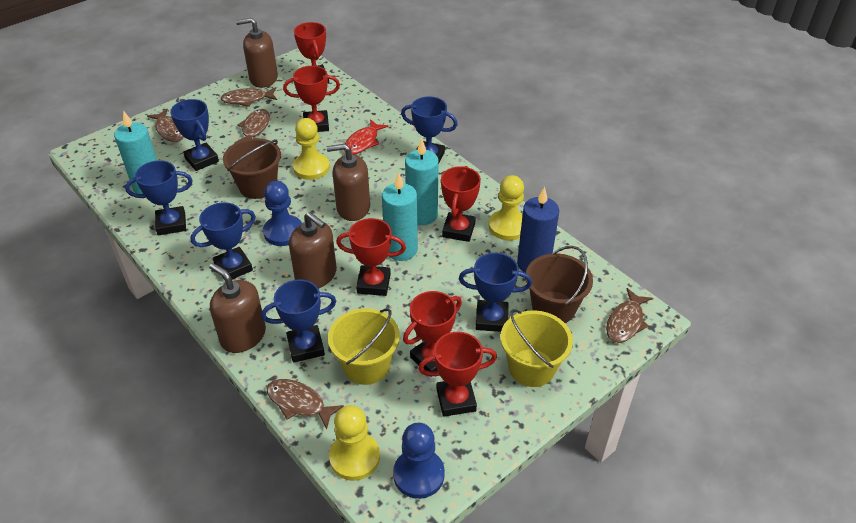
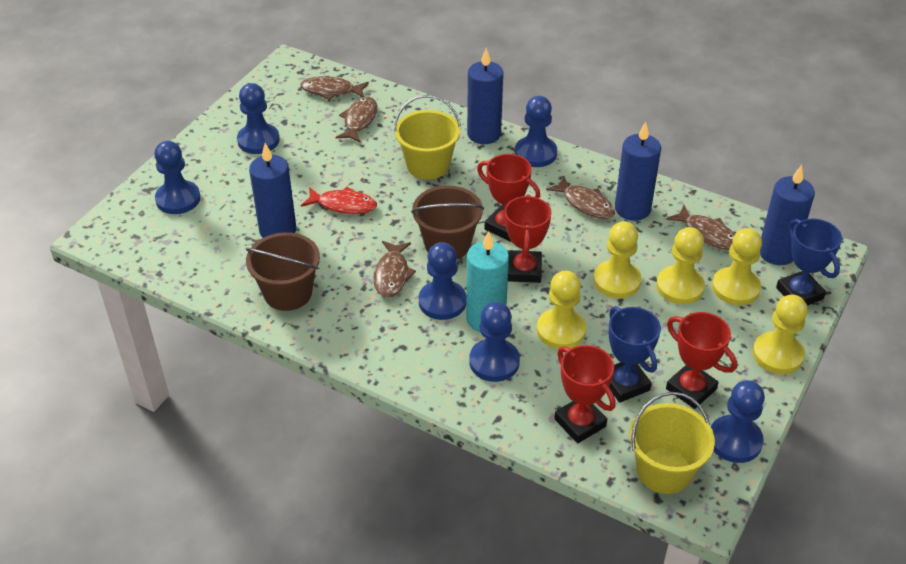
blue candle: 1 -> 4
blue pawn: 2 -> 6
blue trophy: 6 -> 2
brown soap dispenser: 4 -> 0
red trophy: 6 -> 4
turquoise candle: 3 -> 1
yellow pawn: 3 -> 5

